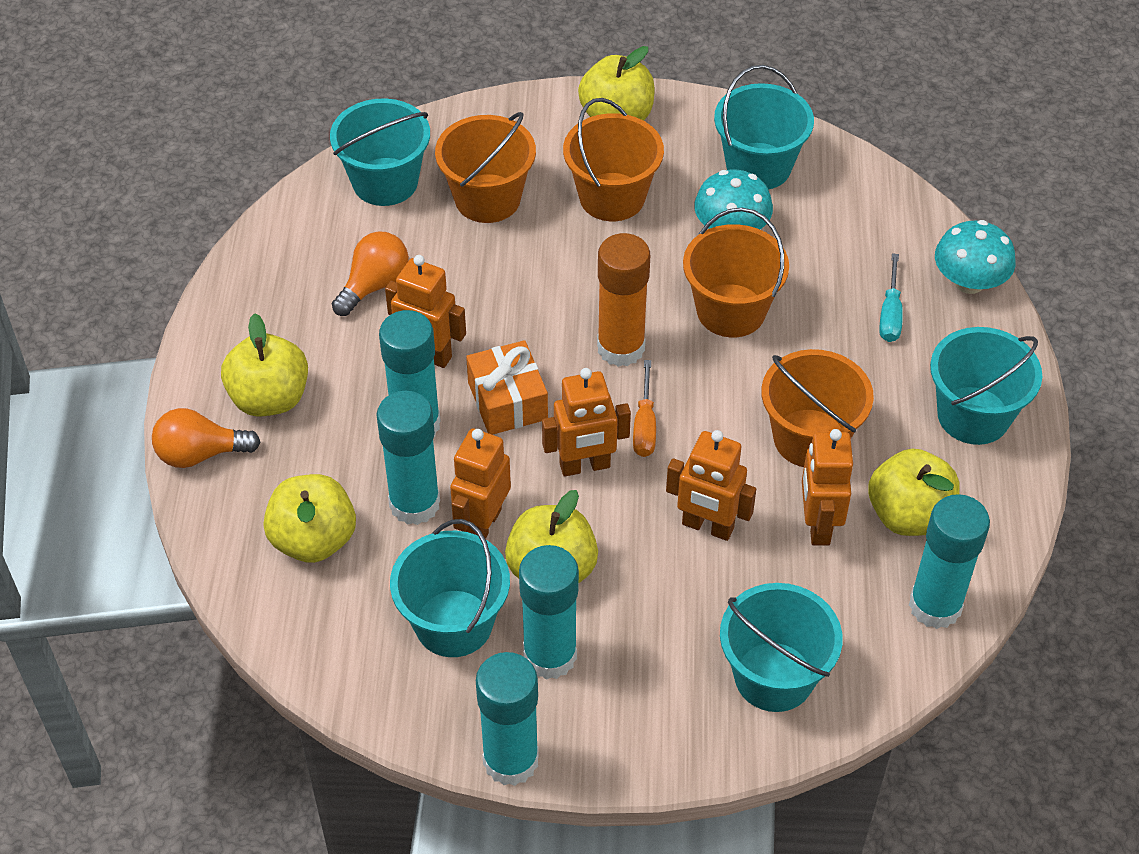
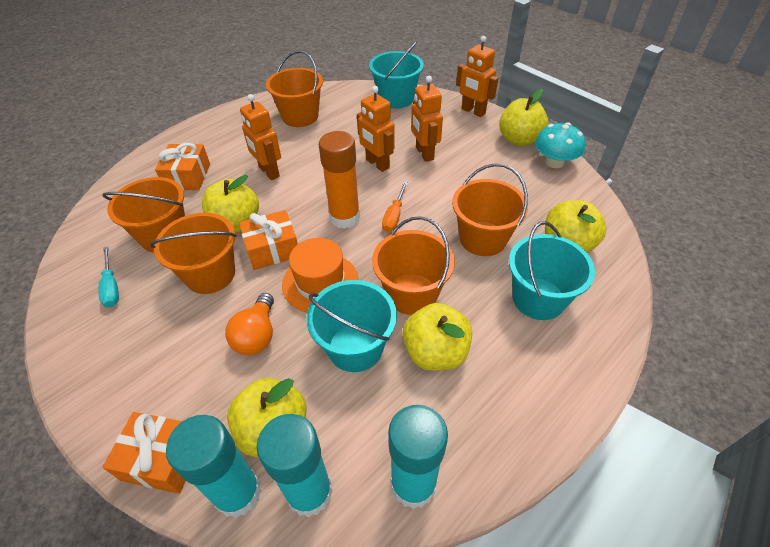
orange bucket: 4 -> 5
orange gift: 1 -> 3
orange hat: 0 -> 1
orange light bulb: 2 -> 1
orange robot: 5 -> 4
turquoise bucket: 5 -> 3
turquoise glue stick: 5 -> 3
turquoise mushroom: 2 -> 1

